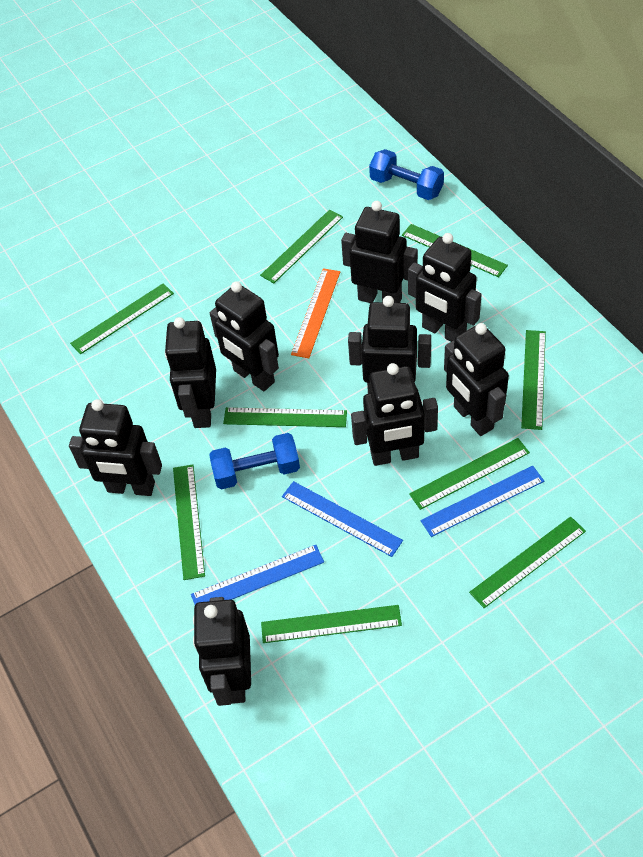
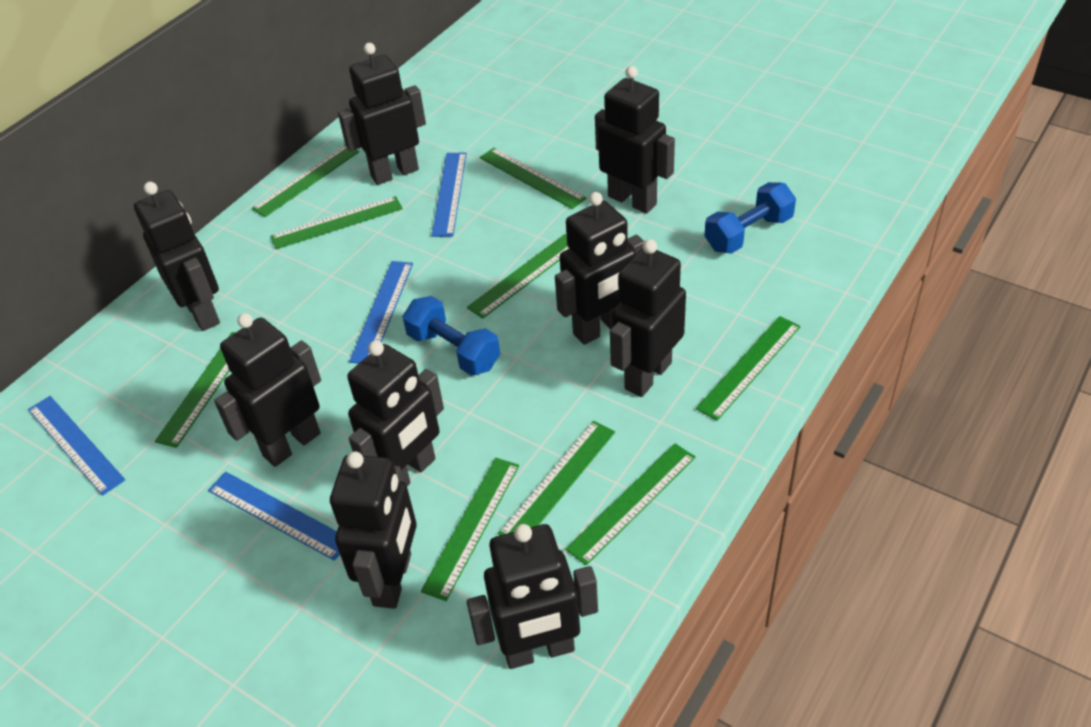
blue ruler: 3 -> 4
orange ruler: 1 -> 0

